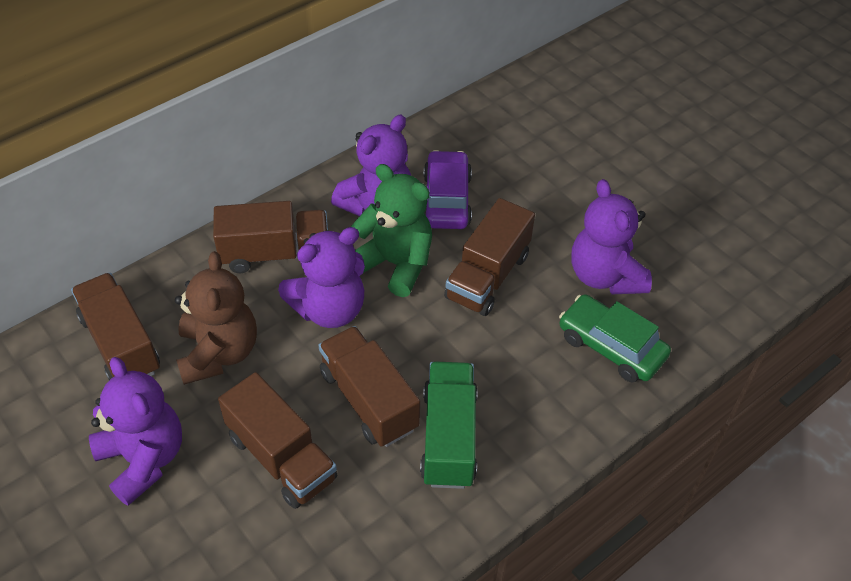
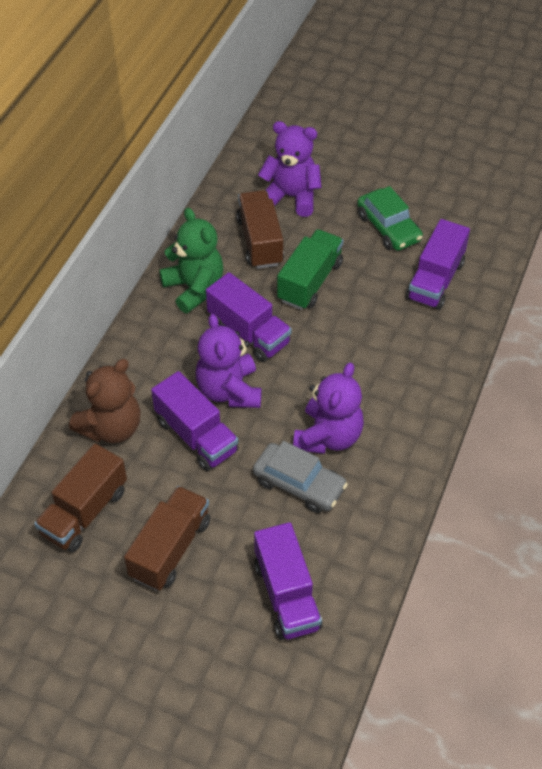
brown truck: 5 -> 3
grey car: 0 -> 1
purple car: 1 -> 0
purple teddy bear: 4 -> 3
purple truck: 0 -> 4

